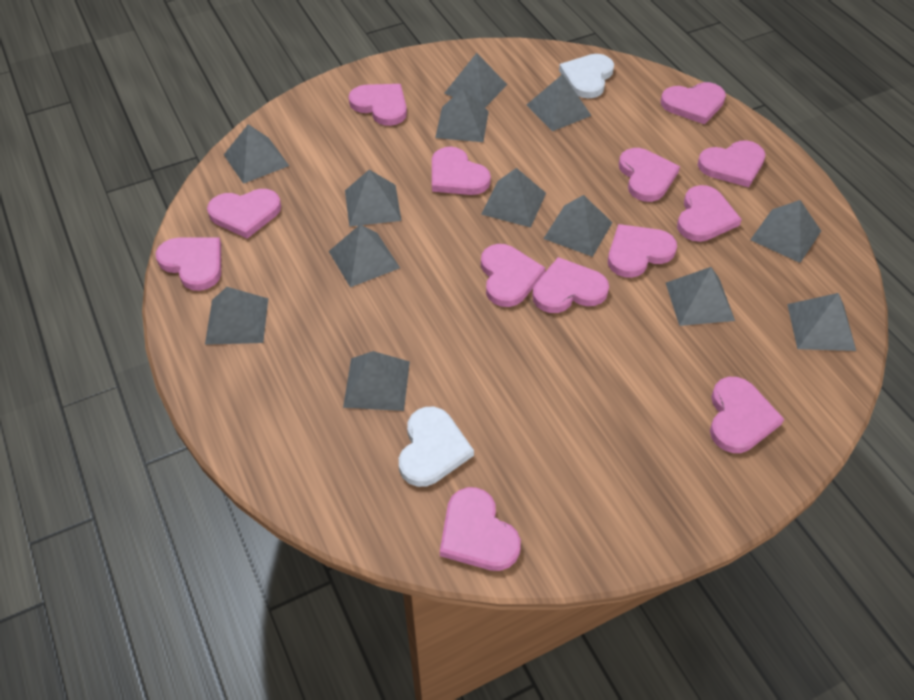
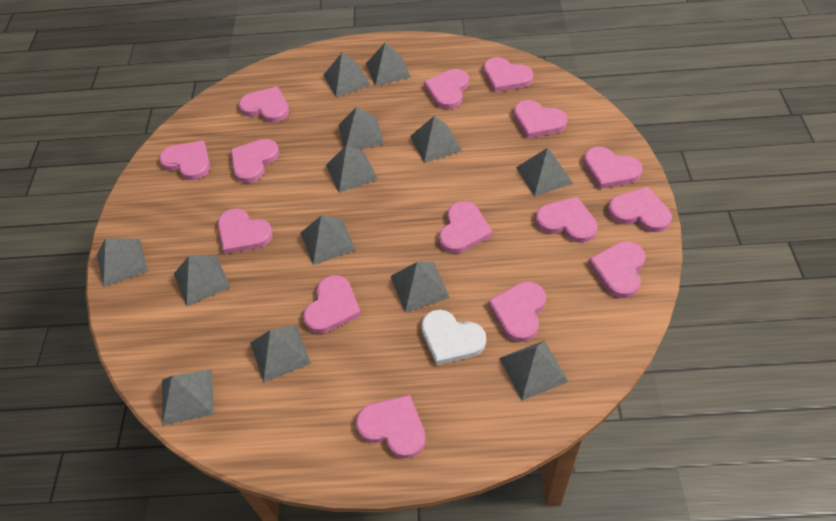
pink heart: 13 -> 15
white heart: 2 -> 1

